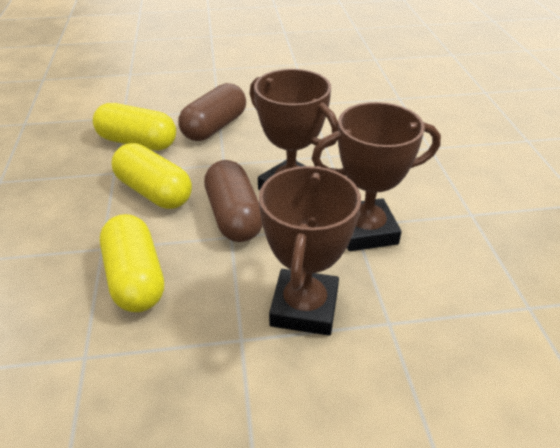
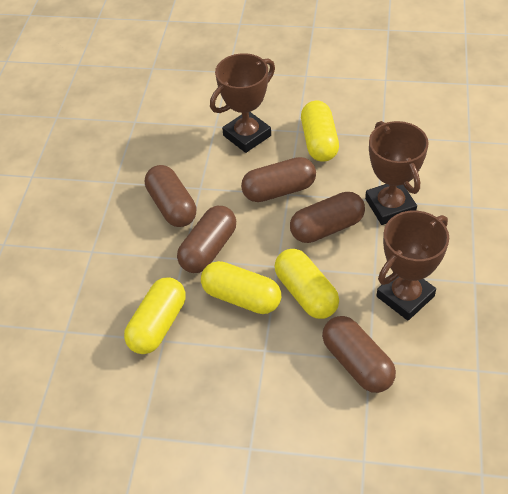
brown capsule: 2 -> 5
yellow capsule: 3 -> 4

